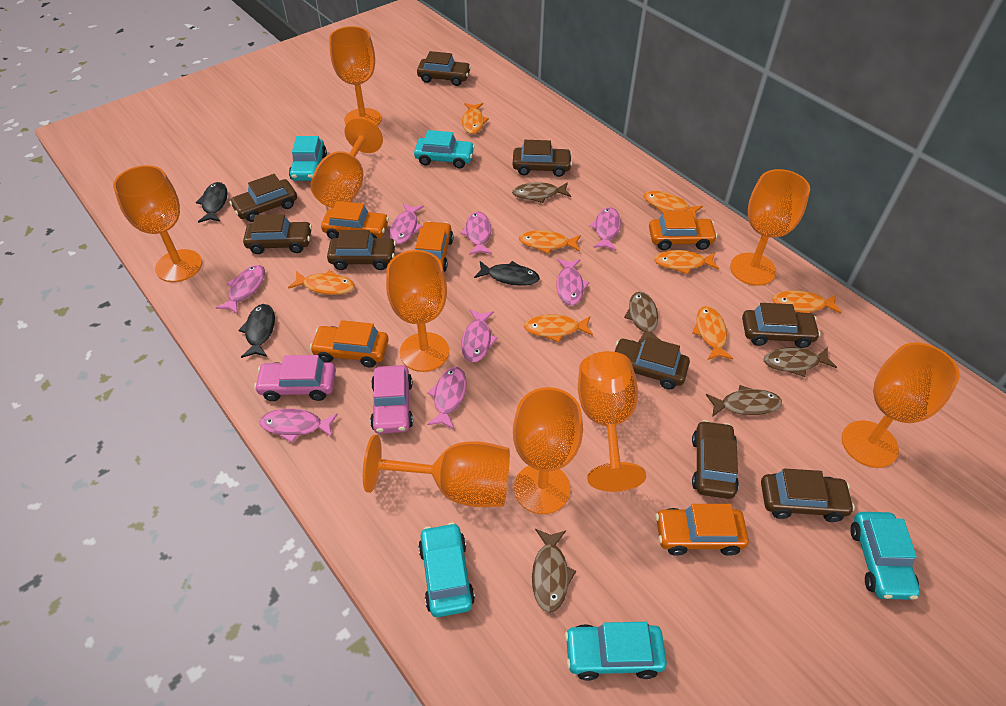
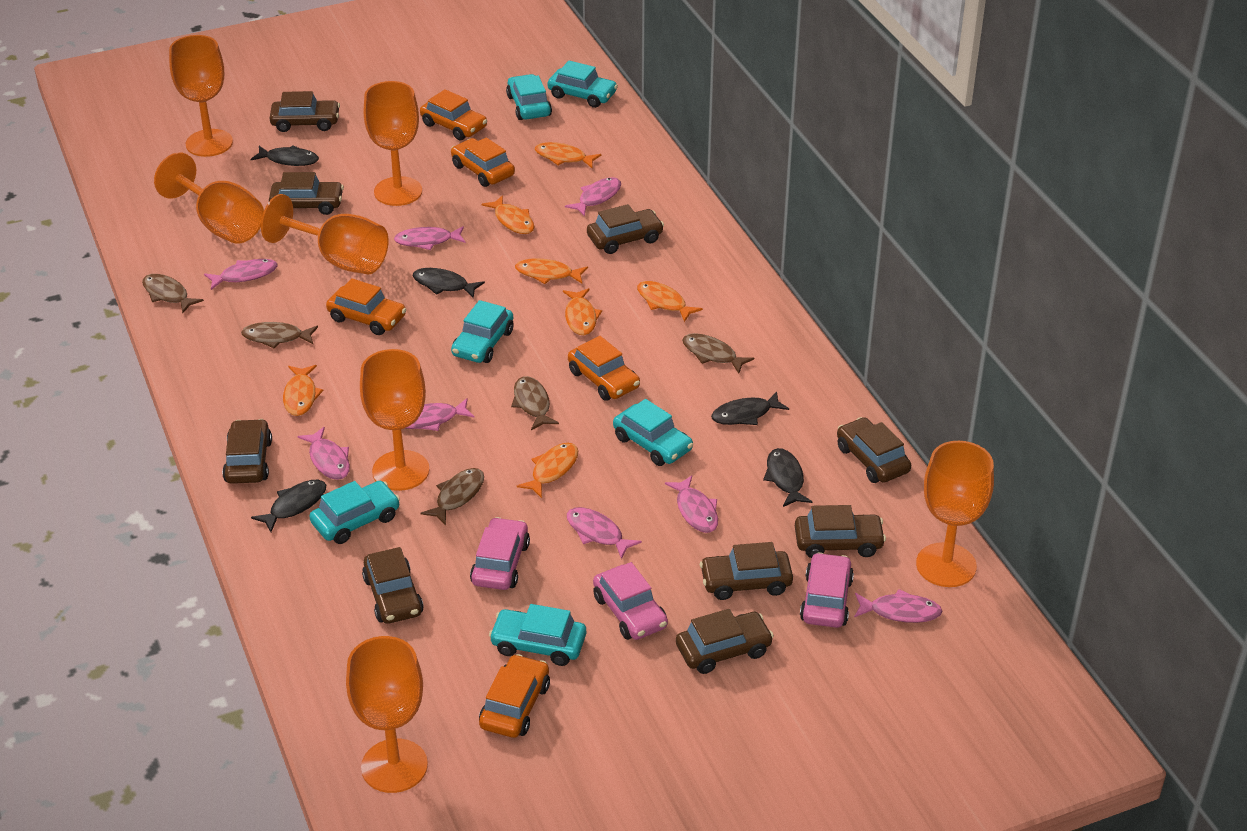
black fish: 3 -> 5
orange fish: 8 -> 7
orange goblet: 9 -> 7
pink car: 2 -> 3
turquoise car: 5 -> 6

